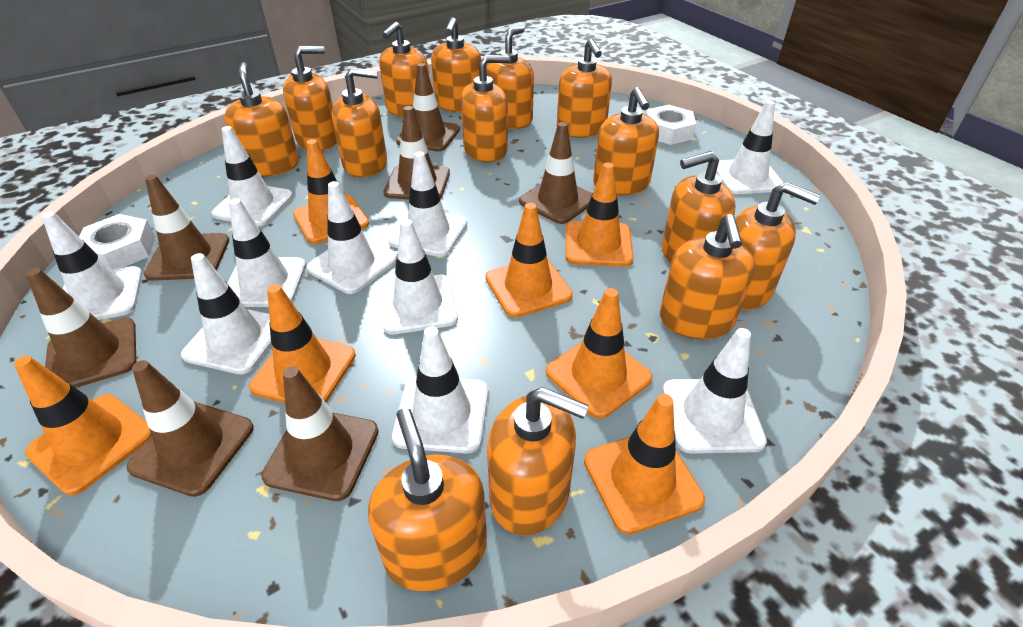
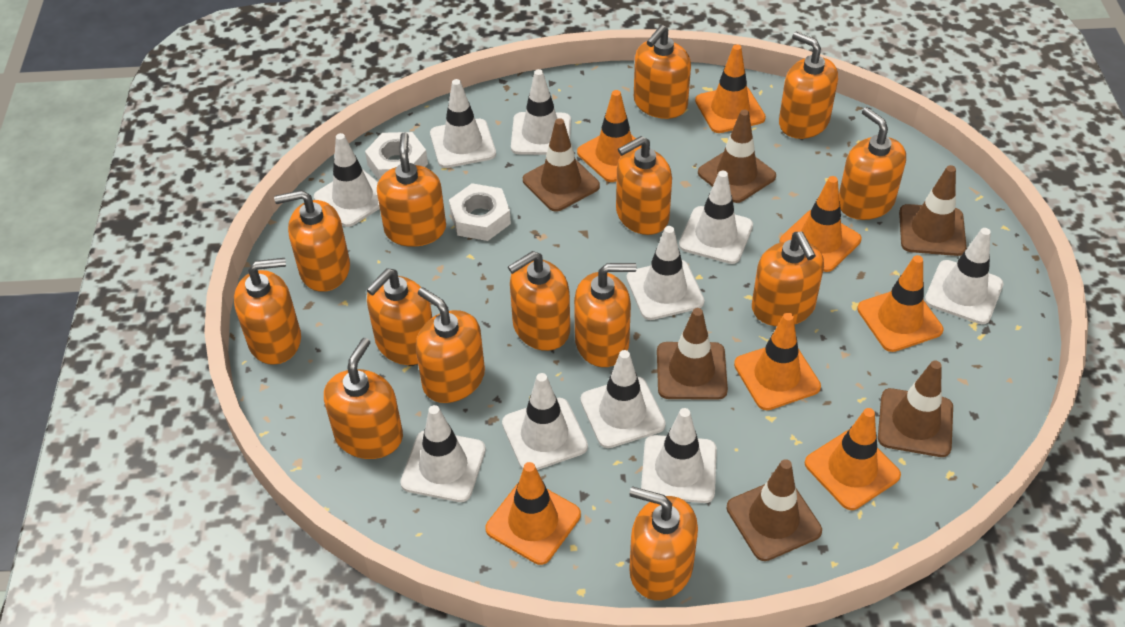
brown traffic cone: 7 -> 6

